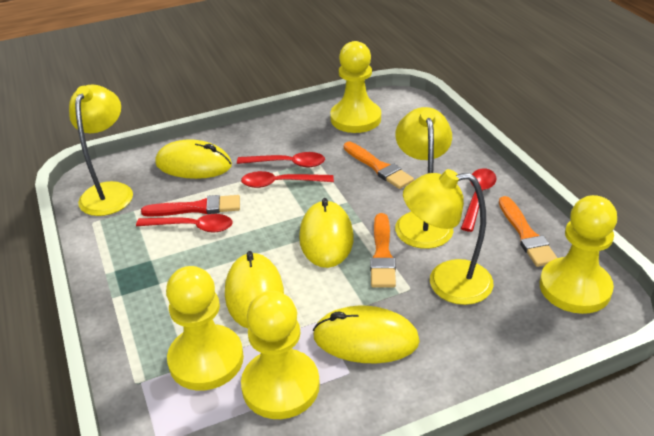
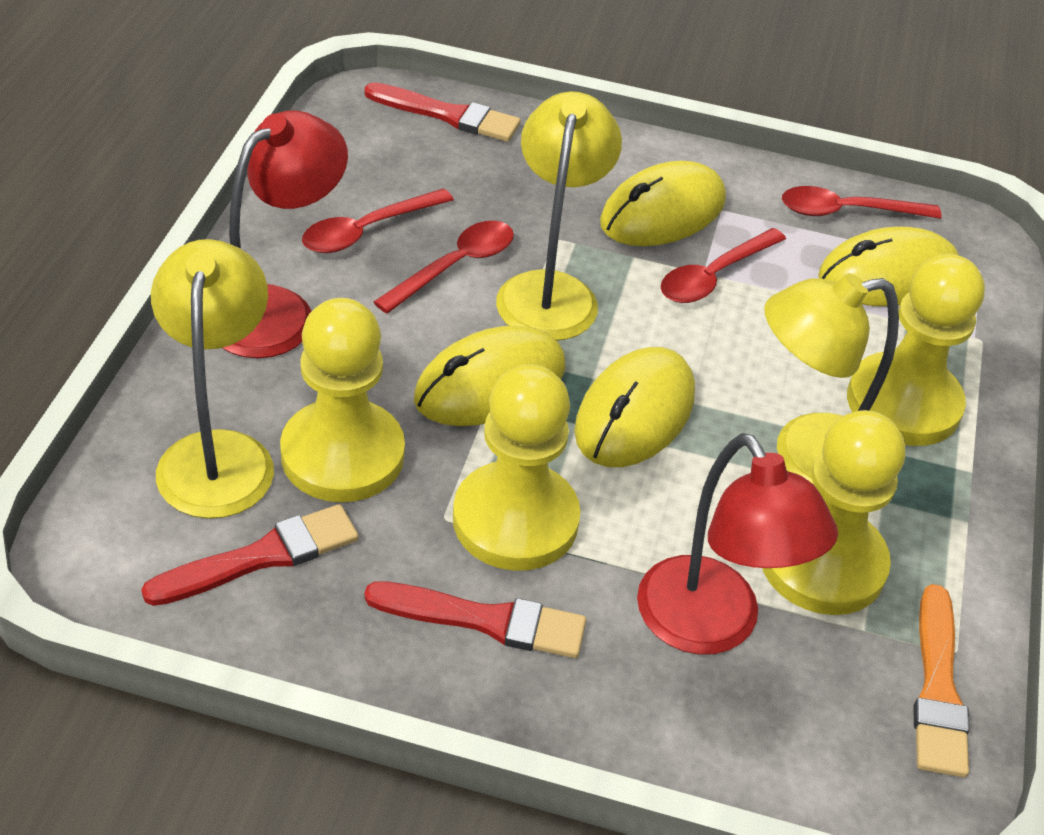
orange brush: 3 -> 1
red brush: 1 -> 3
red lamp: 0 -> 2

